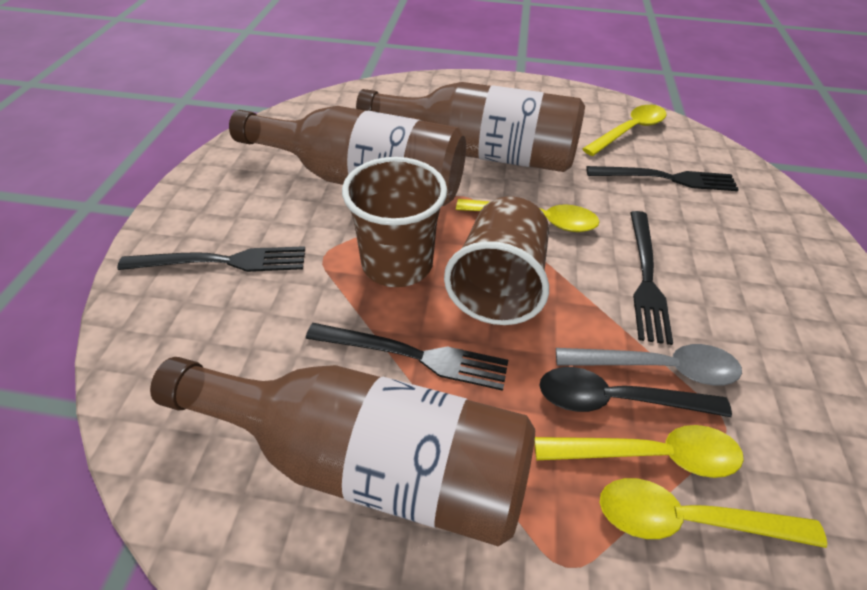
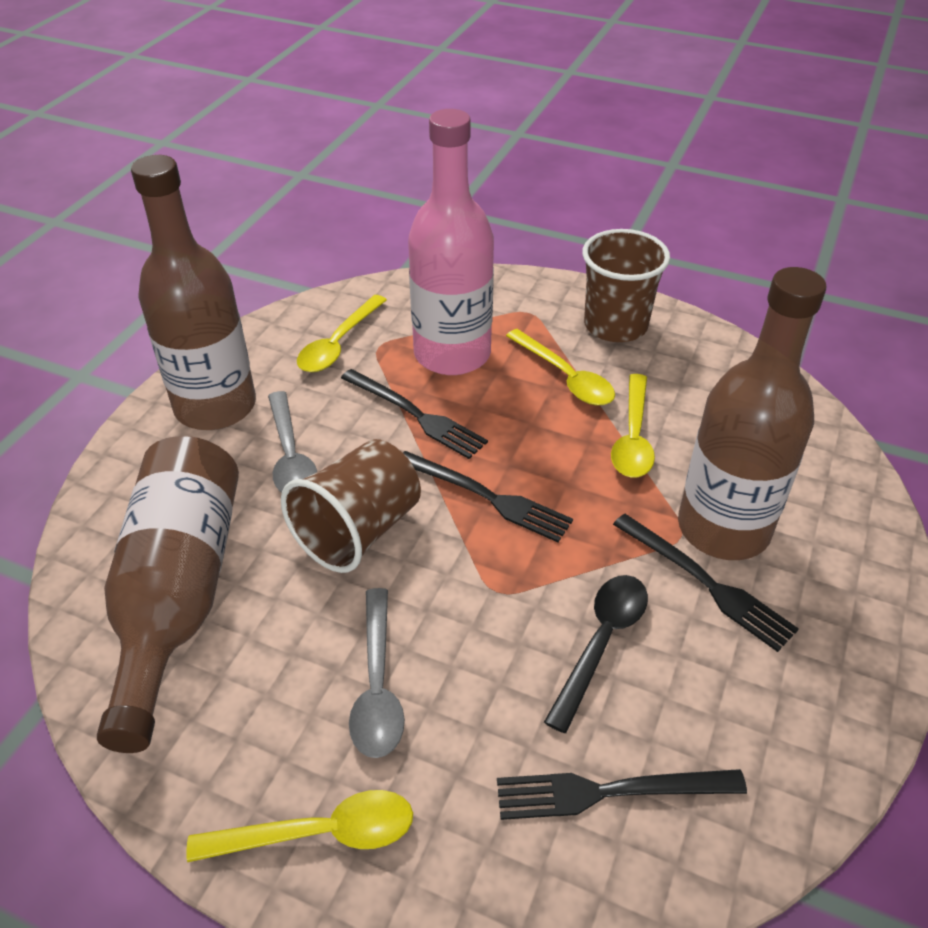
grey spoon: 1 -> 2
pink bottle: 0 -> 1

